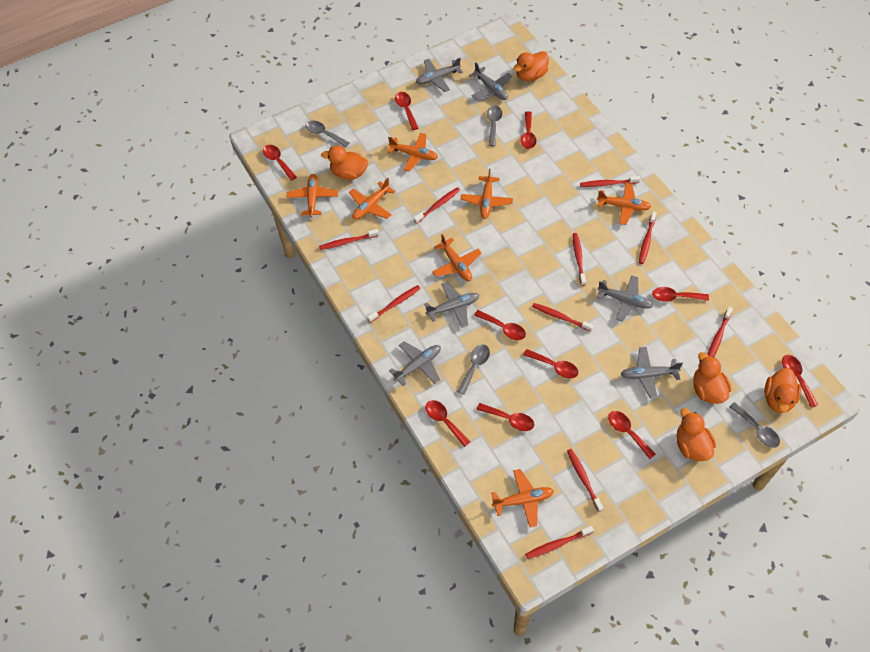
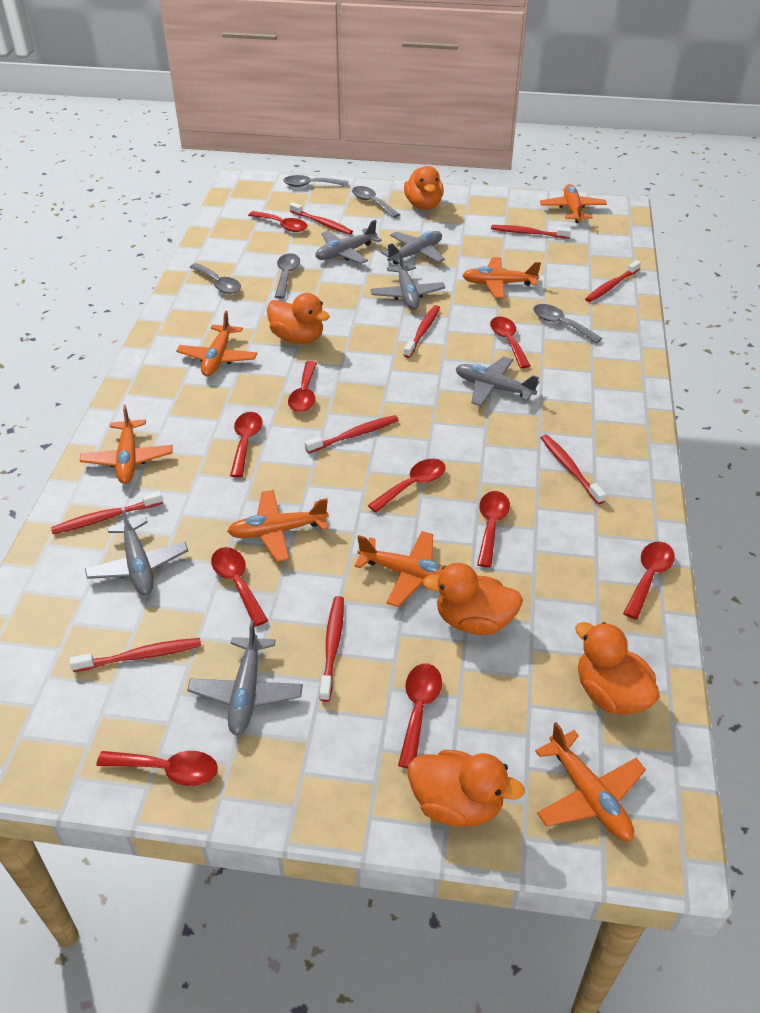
grey spoon: 4 -> 5
red toothbrush: 10 -> 9

